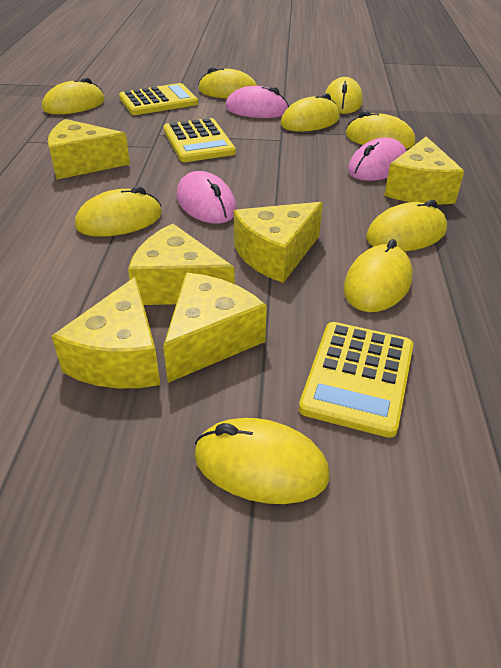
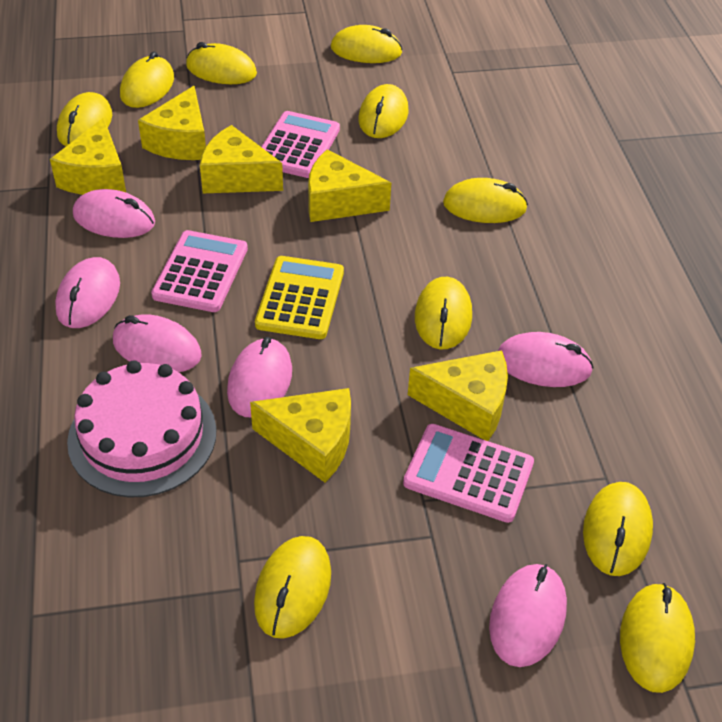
pink cake: 0 -> 1
pink calculator: 0 -> 3
pink mouse: 3 -> 6
yellow calculator: 3 -> 1
yellow mouse: 9 -> 10

